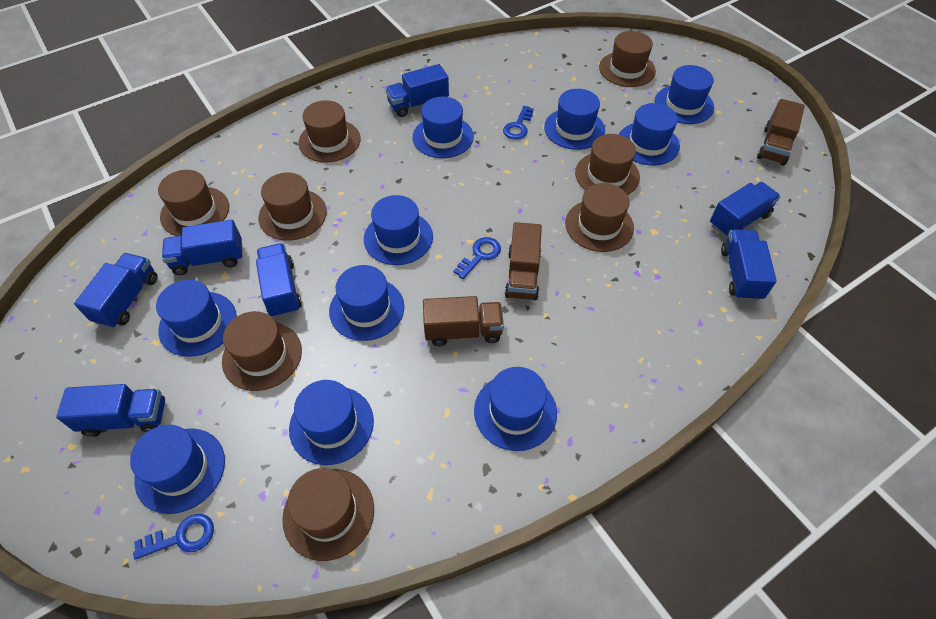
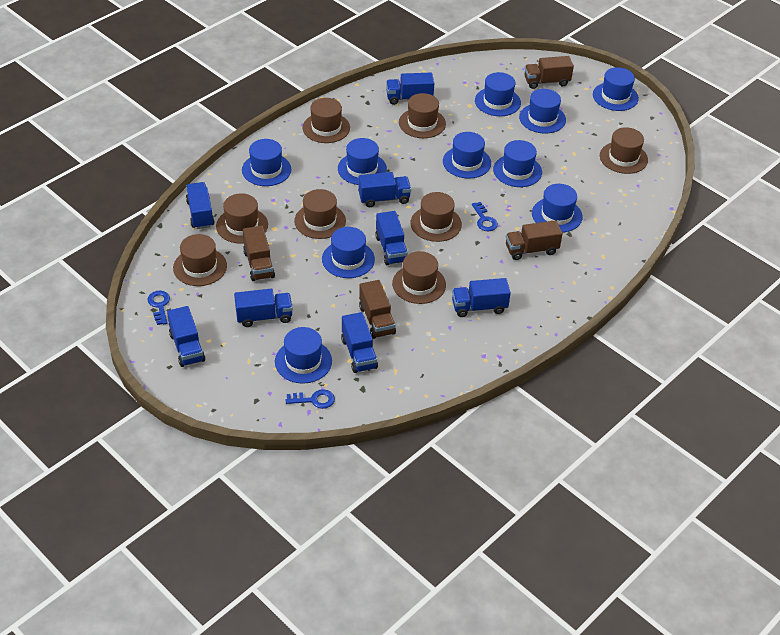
blue truck: 7 -> 8
brown truck: 3 -> 4

